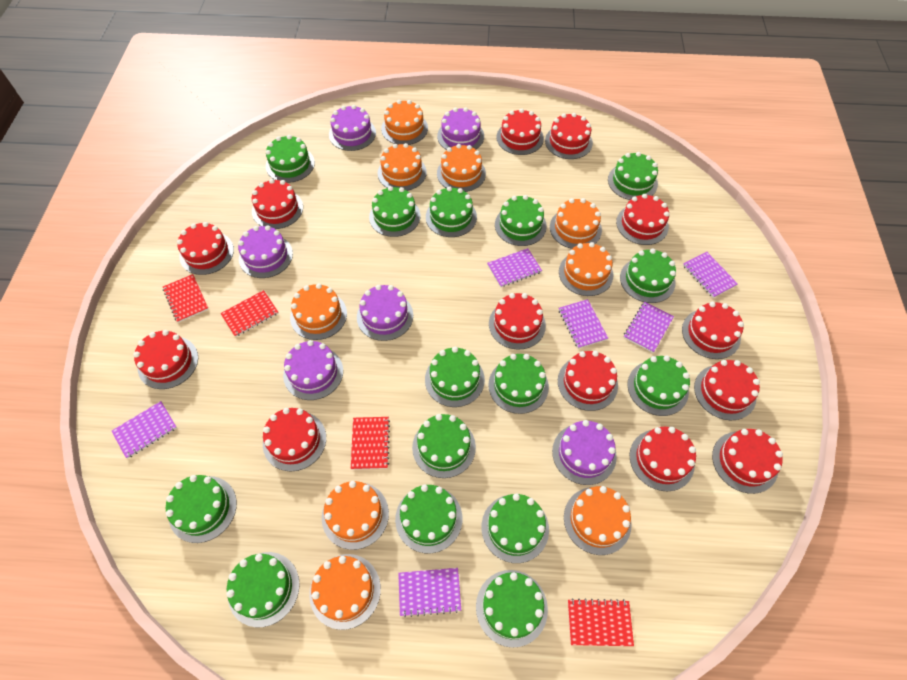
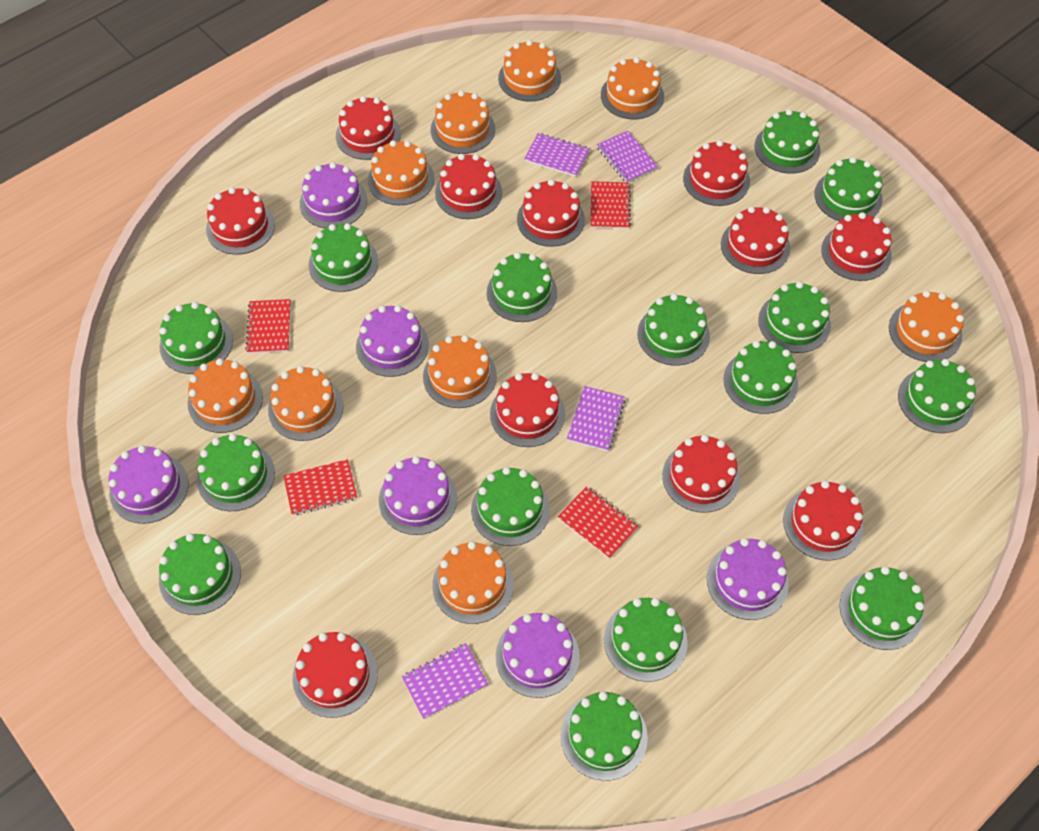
purple notebook: 6 -> 4
red cake: 13 -> 11

